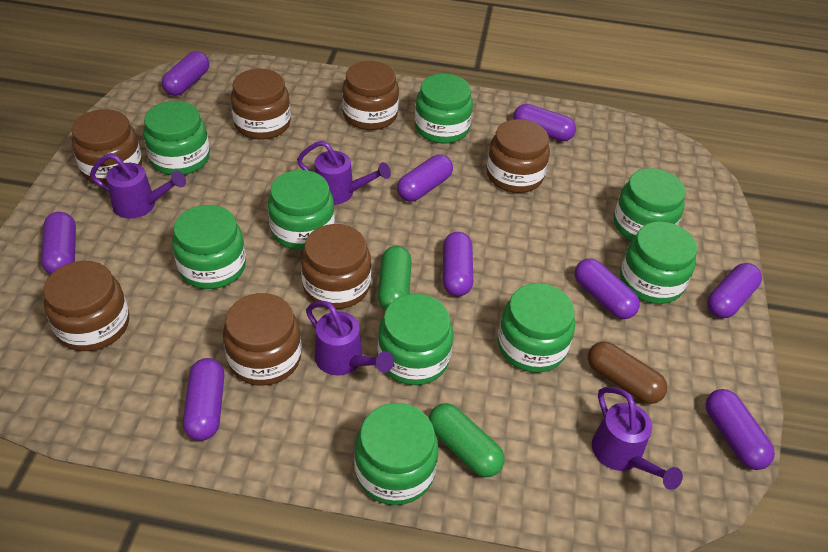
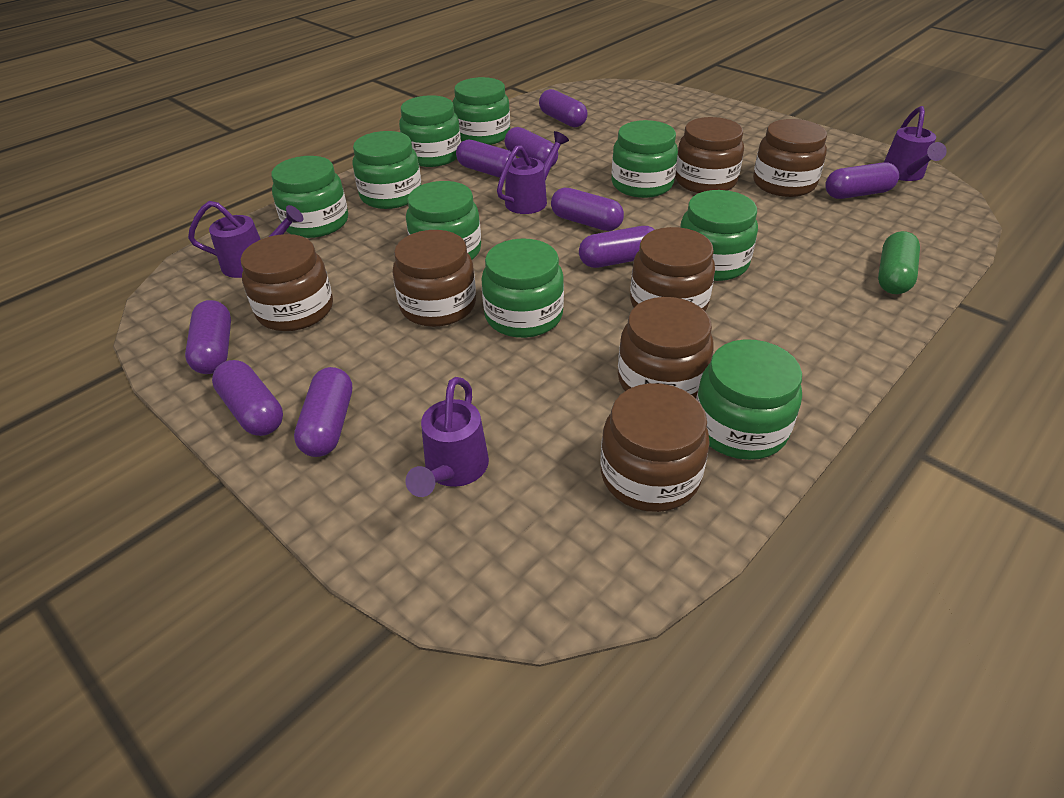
brown capsule: 1 -> 0
green capsule: 2 -> 1

